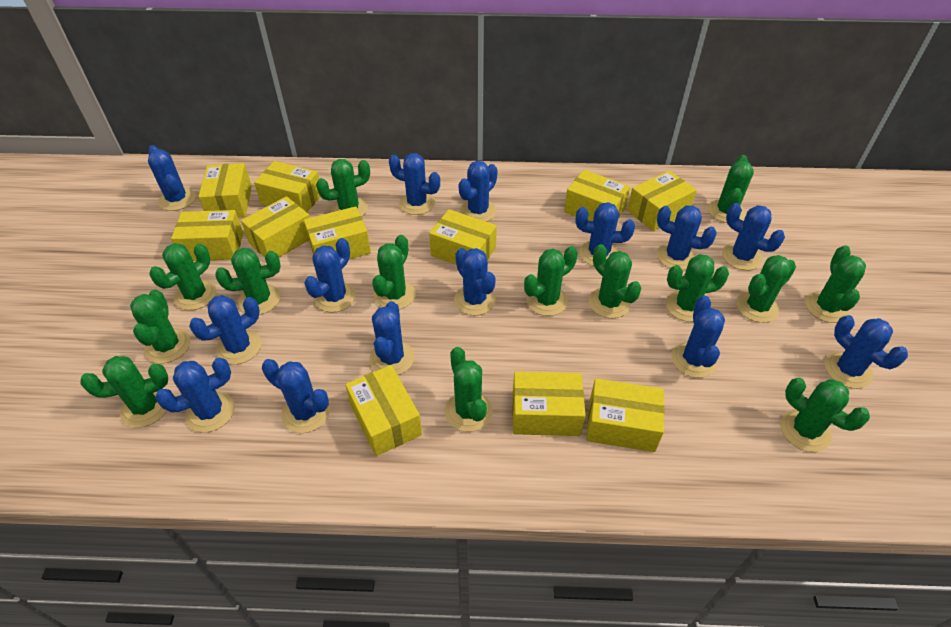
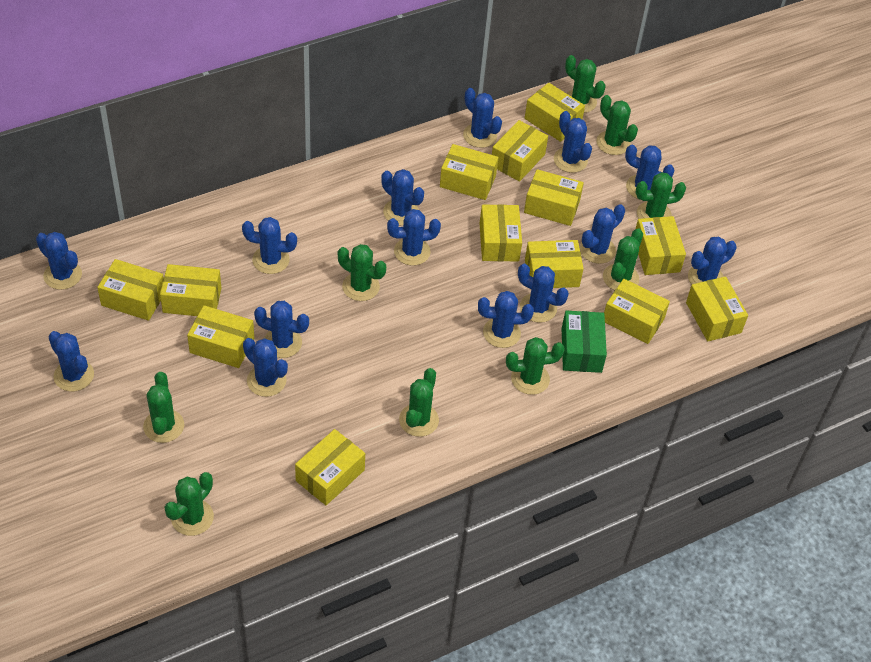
green box: 0 -> 1
green cactus: 14 -> 9
yellow box: 11 -> 13

